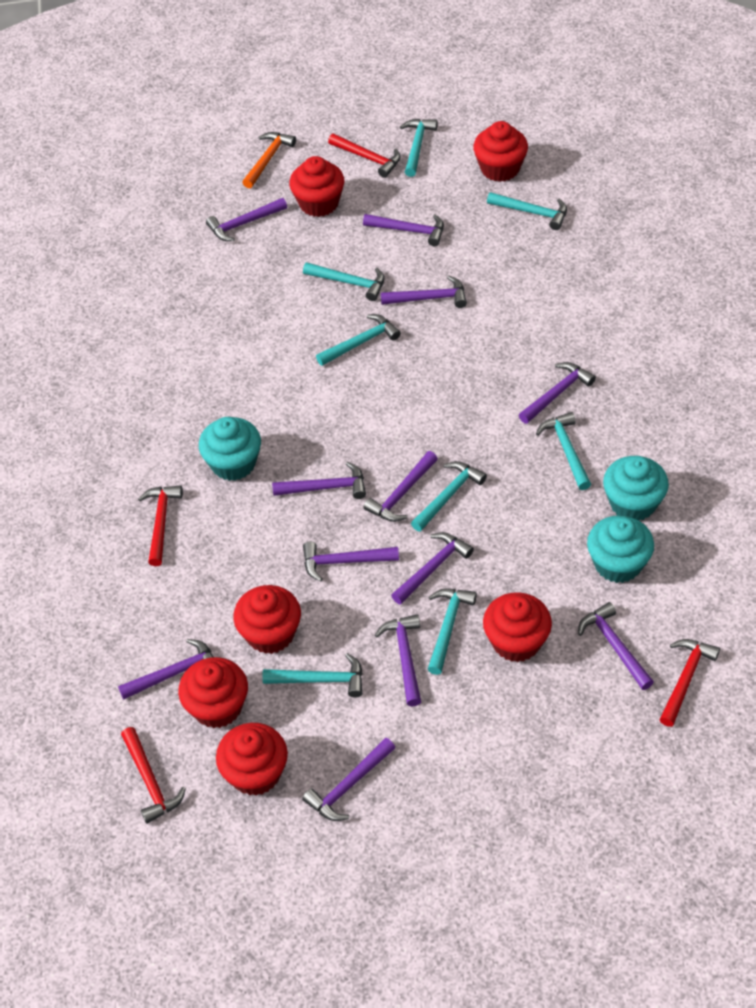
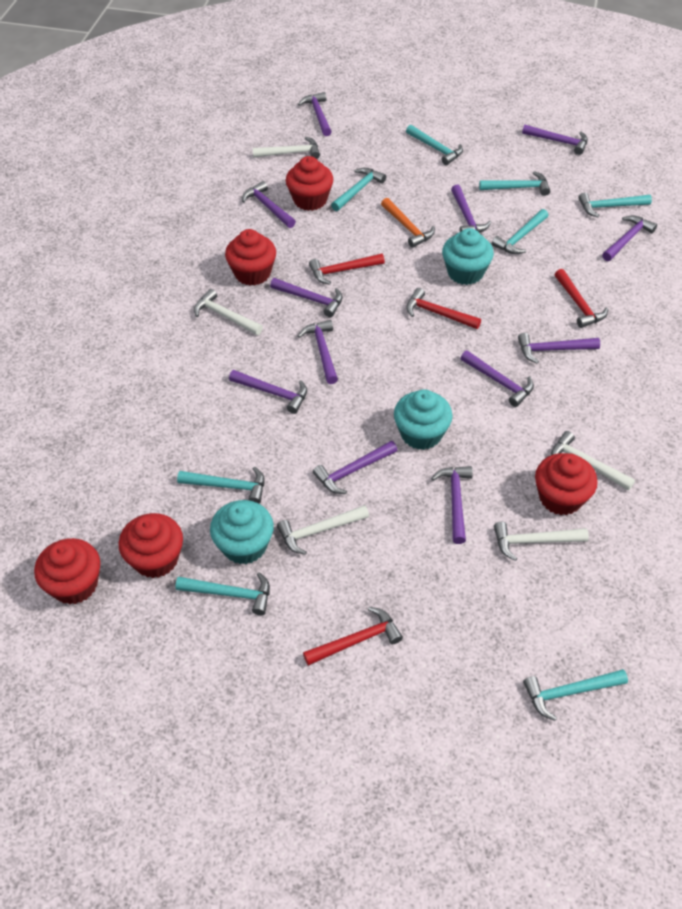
red cupcake: 6 -> 5
white hammer: 0 -> 5

